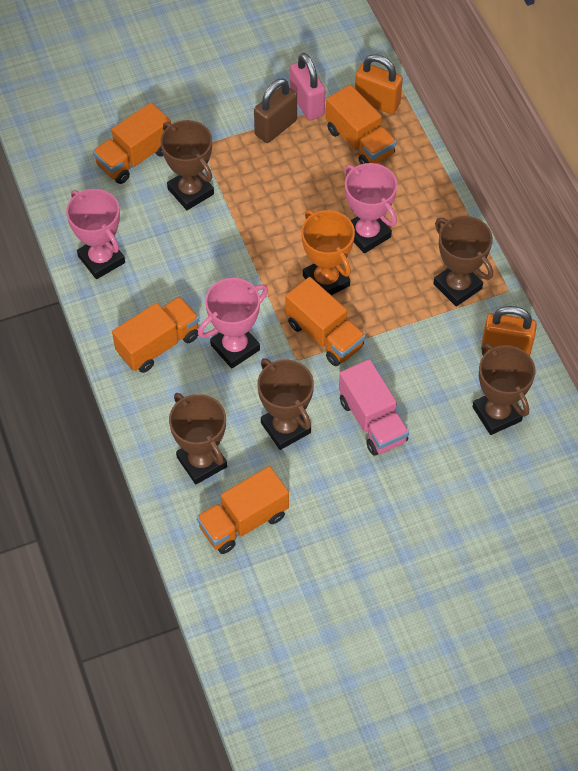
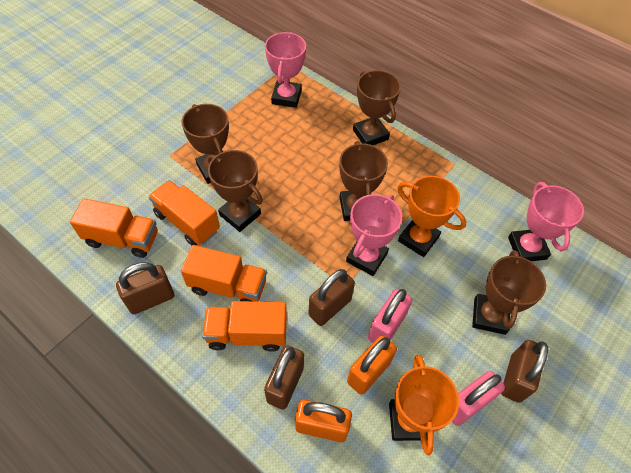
brown padlock: 1 -> 4
orange trophy: 1 -> 2
orange truck: 5 -> 4
pink padlock: 1 -> 2
pink truck: 1 -> 0

